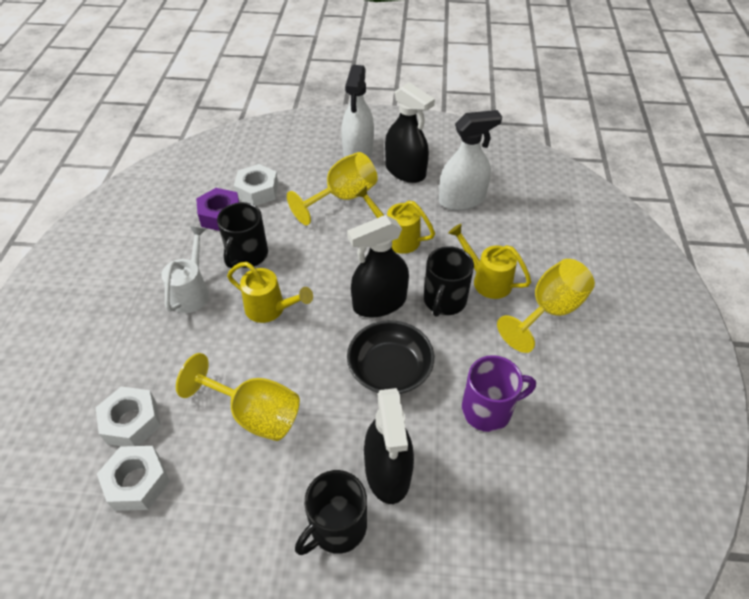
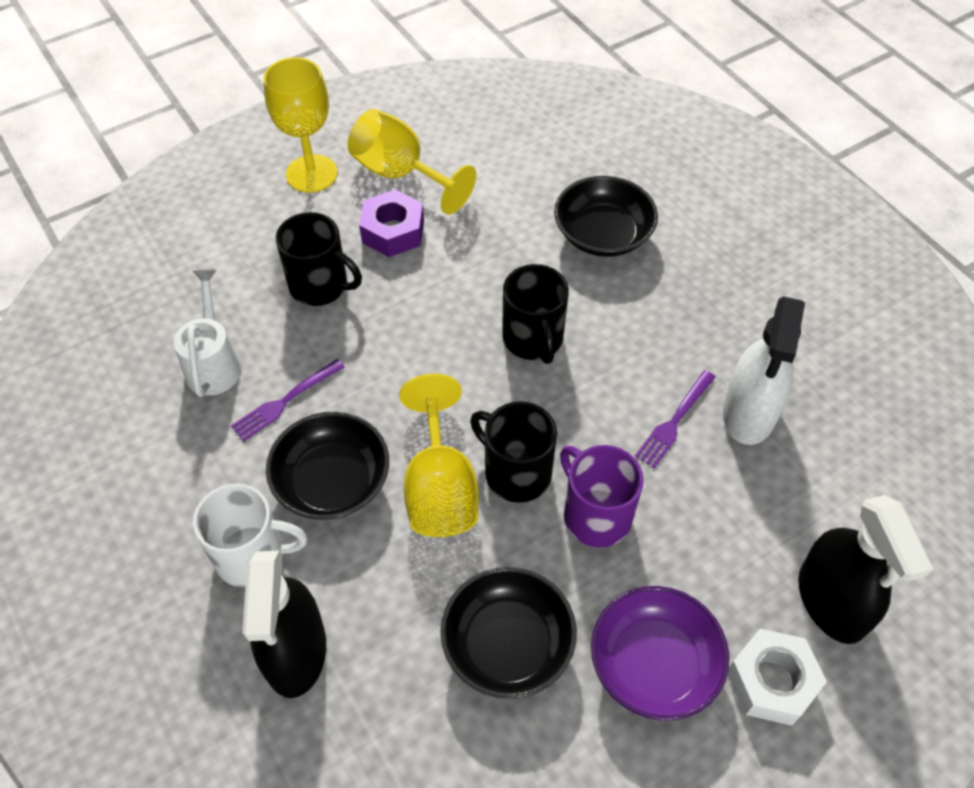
black bowl: 1 -> 3
black spray bottle: 3 -> 2
purple bowl: 0 -> 1
purple fork: 0 -> 2
white mug: 0 -> 1
white nut: 3 -> 1
white spray bottle: 2 -> 1
yellow watering can: 3 -> 0

